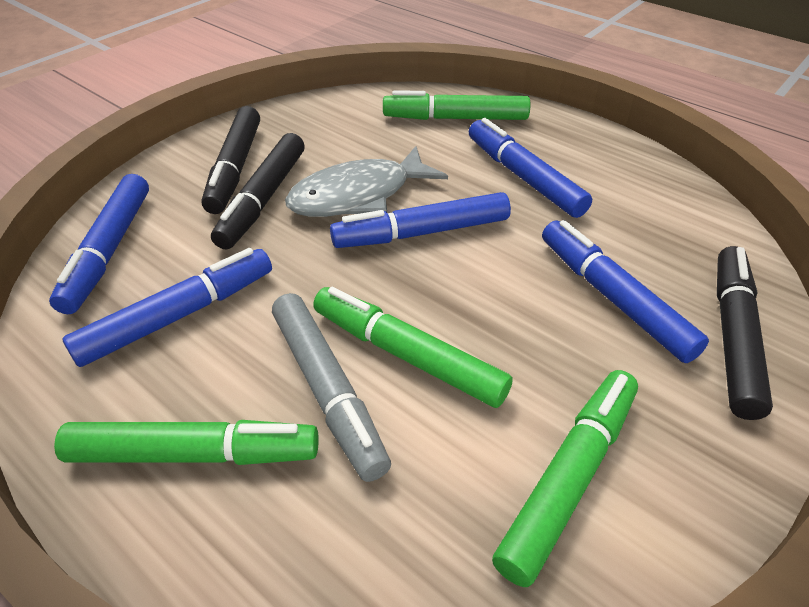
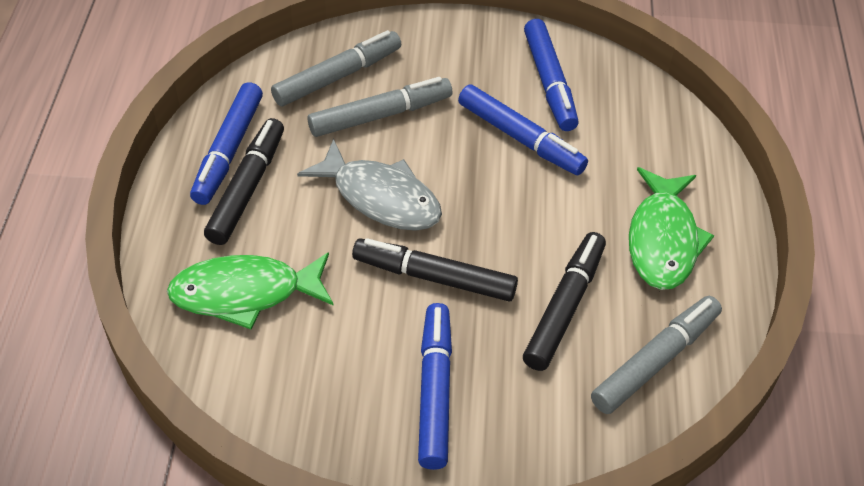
blue marker: 5 -> 4
green fish: 0 -> 2
green marker: 4 -> 0
grey marker: 1 -> 3

